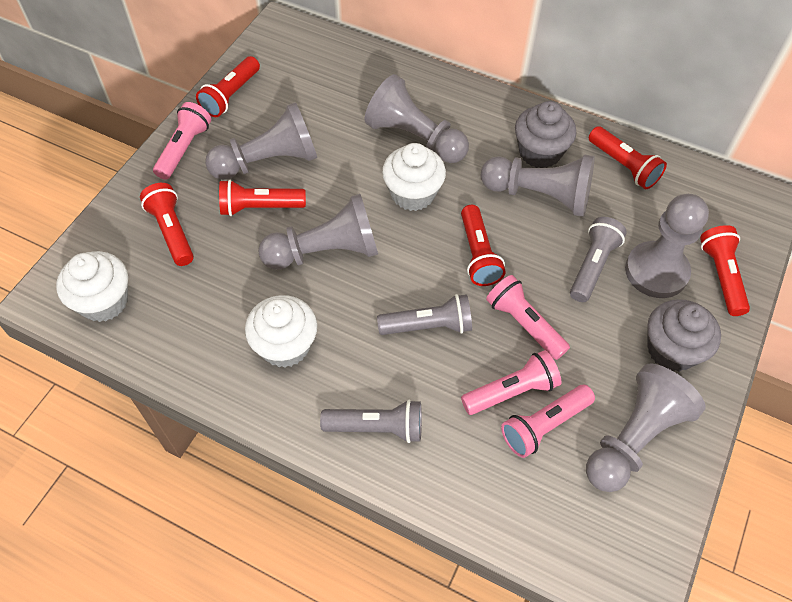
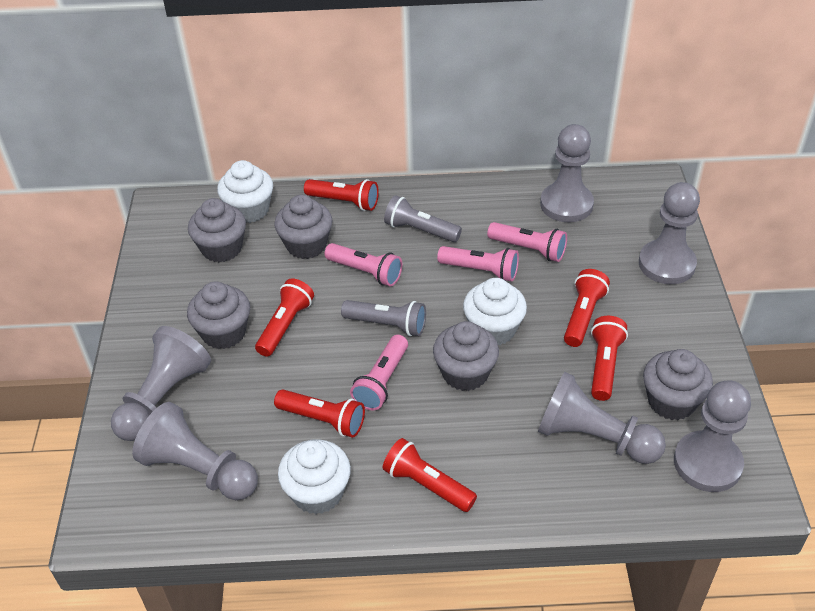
grey cupcake: 2 -> 5
grey flashlight: 3 -> 2

